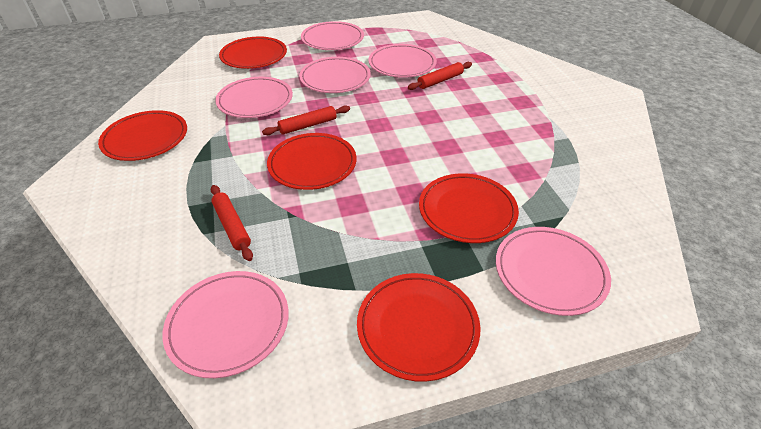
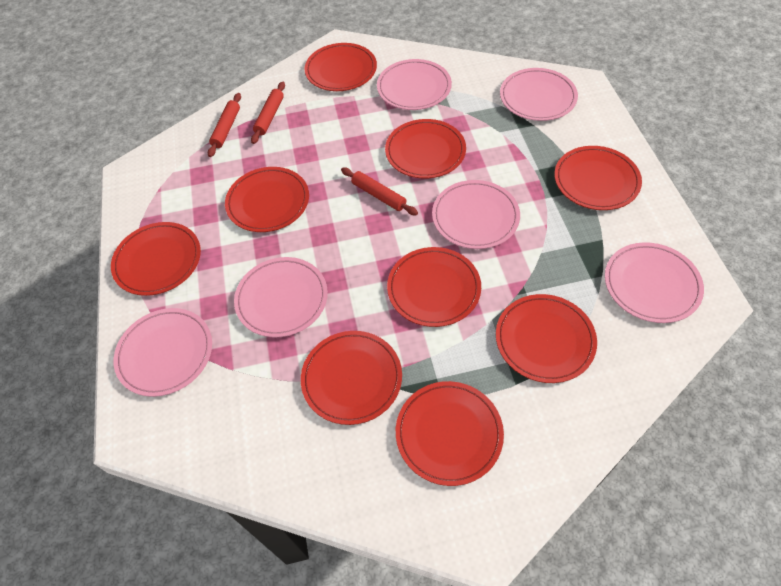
red plate: 5 -> 9

